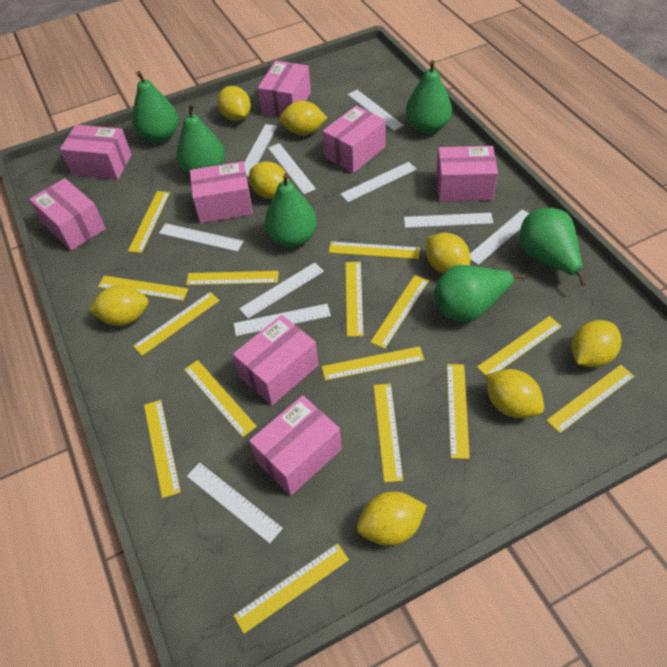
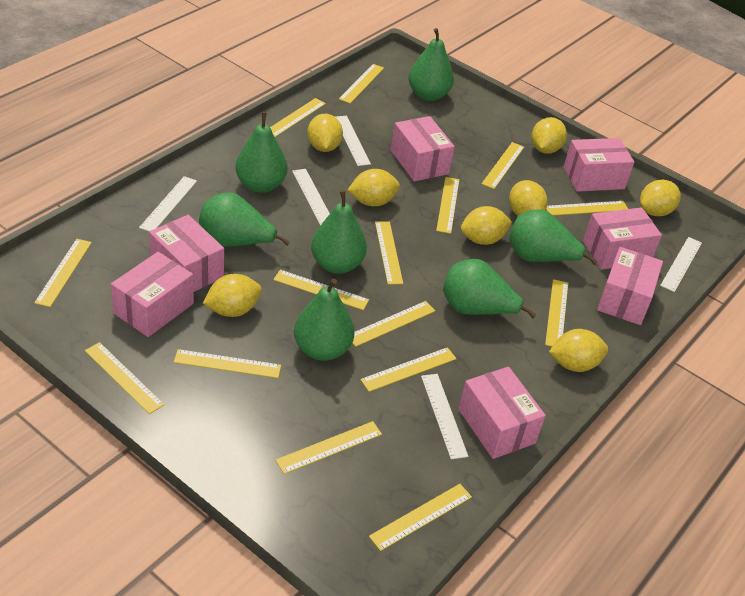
green pear: 6 -> 7
pink box: 8 -> 7
white ruler: 10 -> 5

